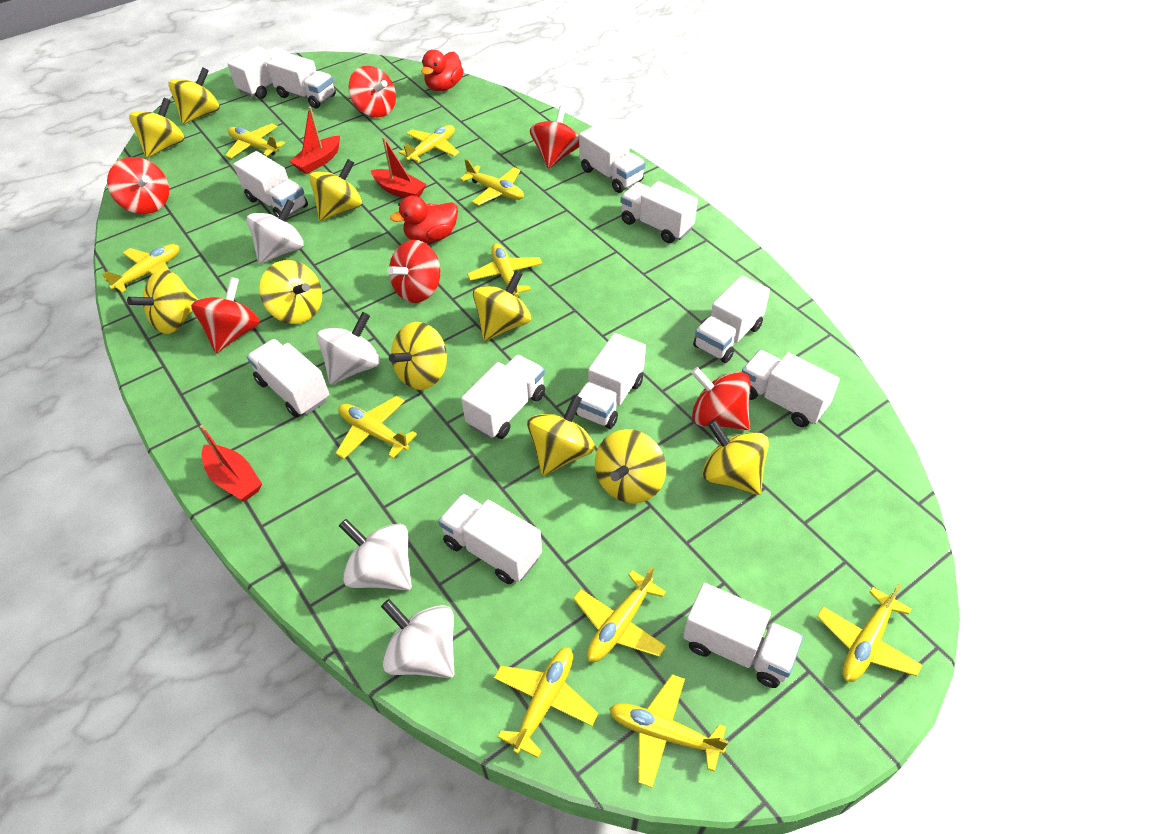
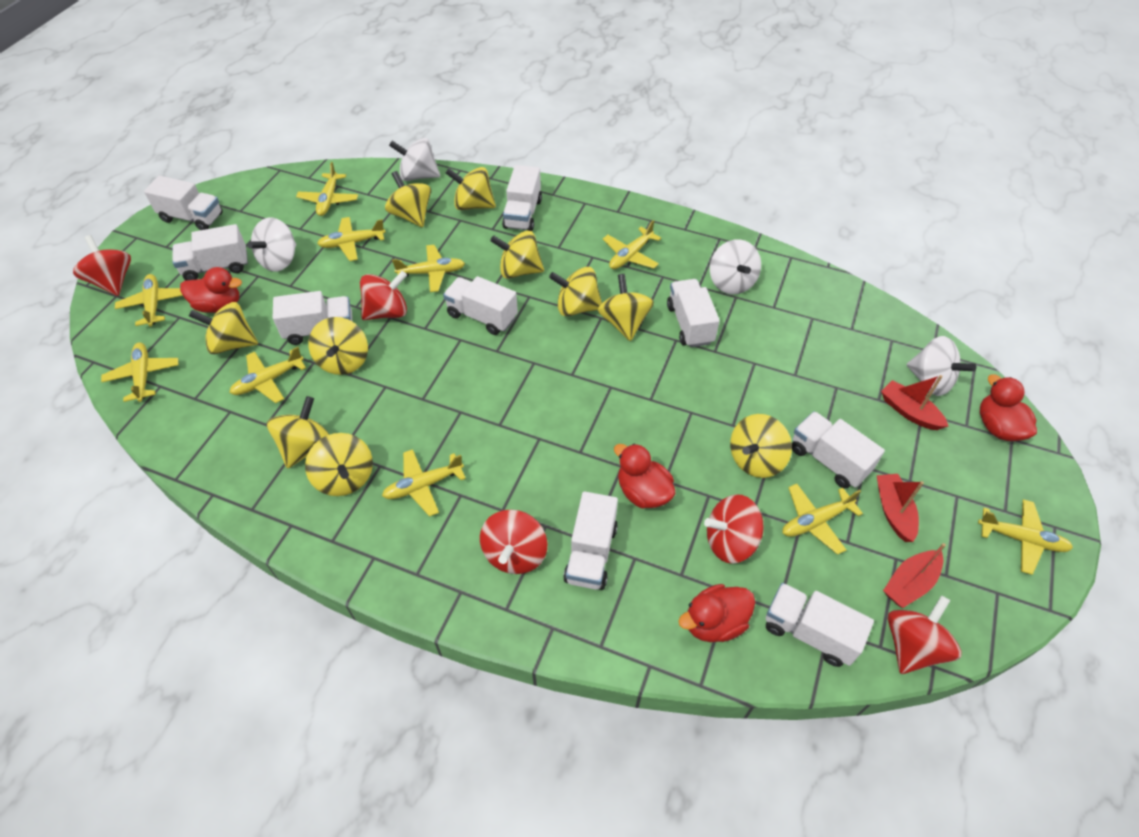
red duck: 2 -> 4
red spinning top: 6 -> 5
white truck: 12 -> 9

